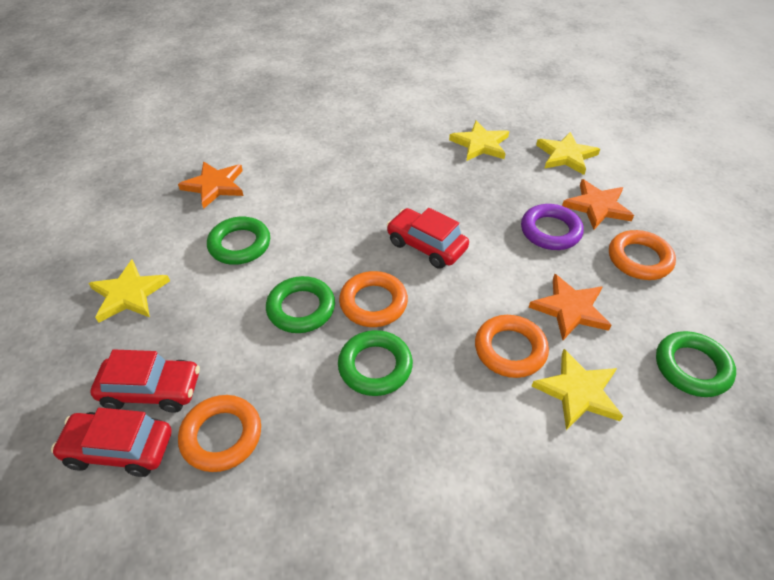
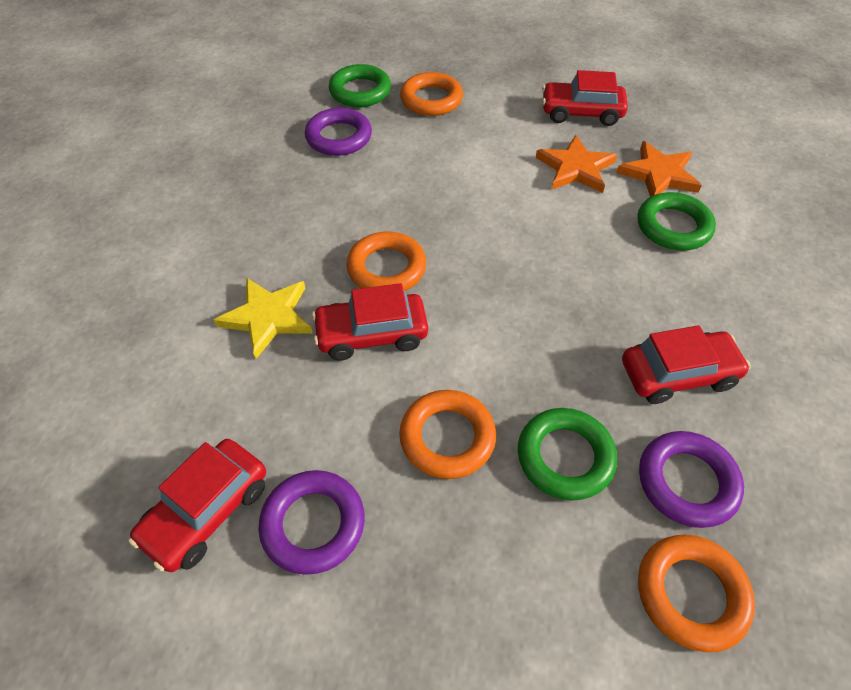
green ring: 4 -> 3
orange star: 3 -> 2
purple ring: 1 -> 3
red car: 3 -> 4
yellow star: 4 -> 1

